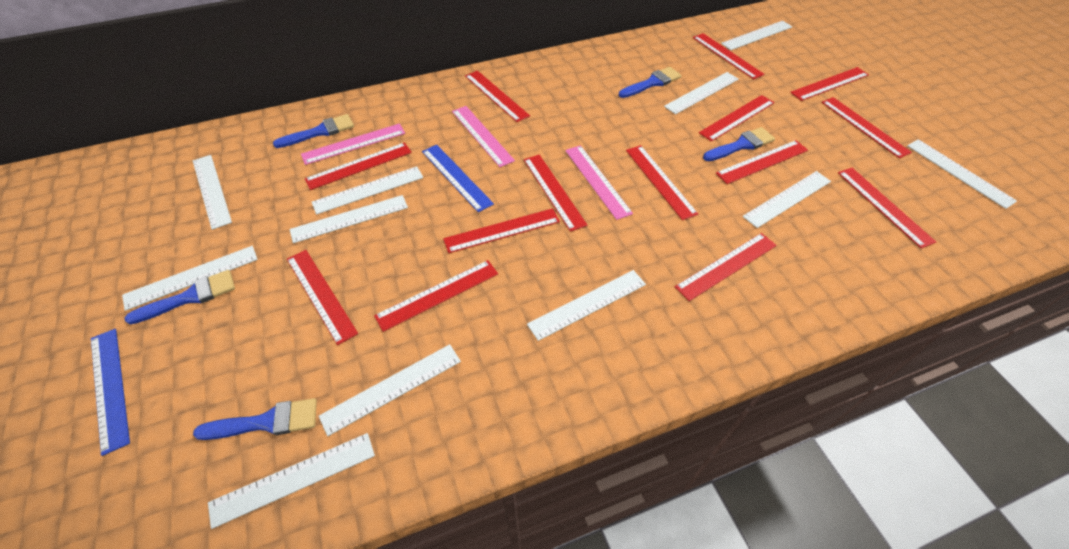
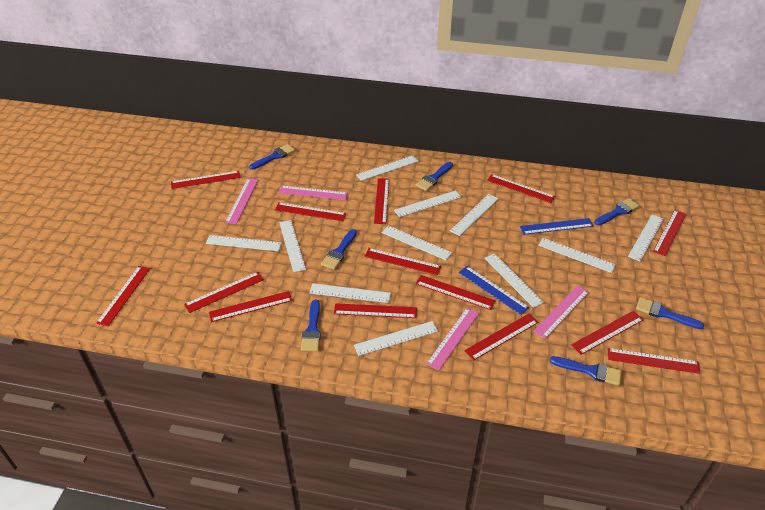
blue brush: 5 -> 7
pink ruler: 3 -> 4

